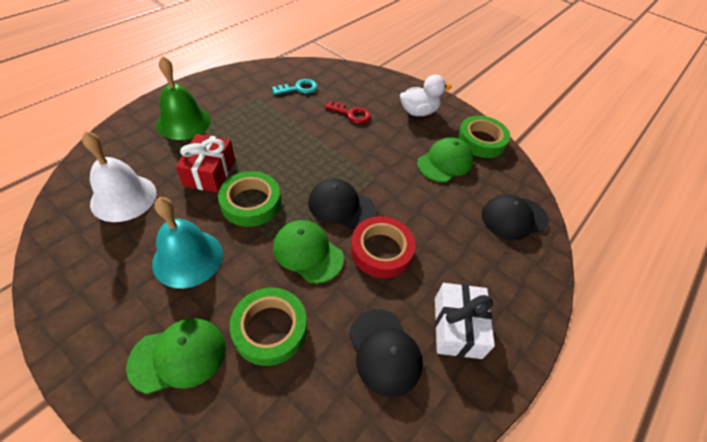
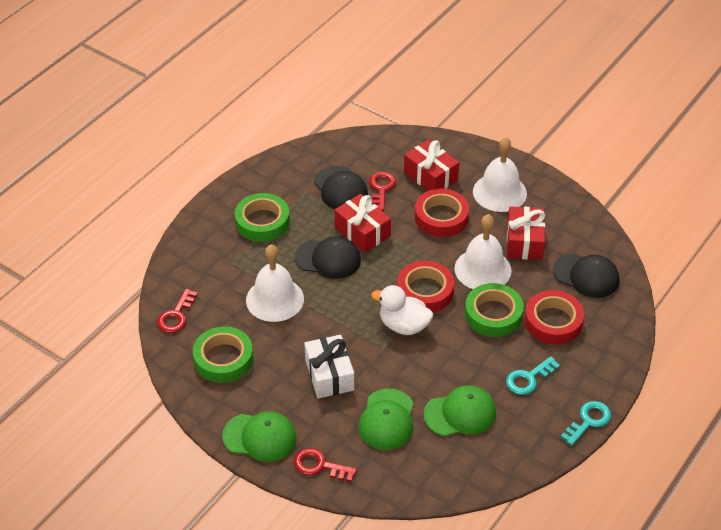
green bell: 1 -> 0
red gift: 1 -> 3
red key: 1 -> 3
red tape: 1 -> 3
turquoise bell: 1 -> 0
turquoise key: 1 -> 2
white bell: 1 -> 3

